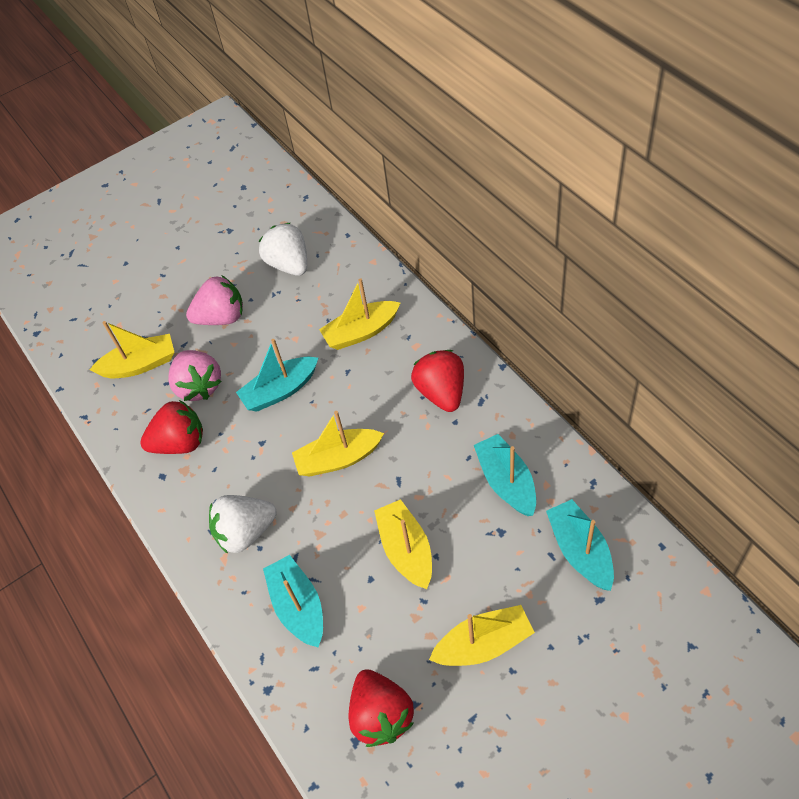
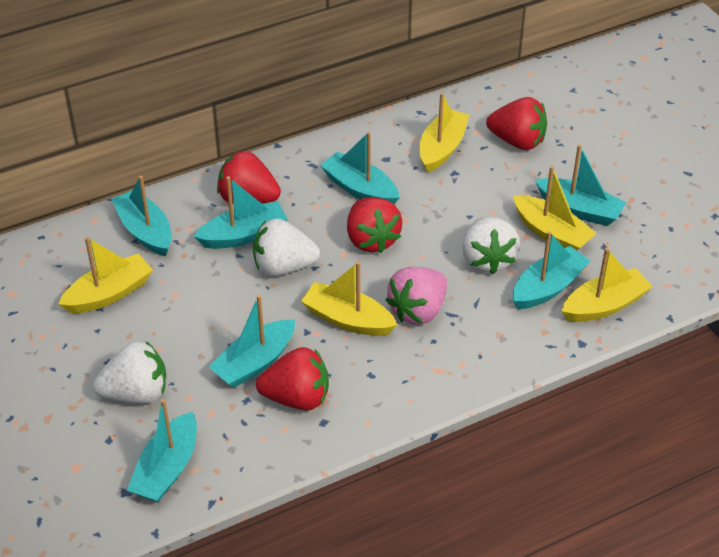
pink strawberry: 2 -> 1
red strawberry: 3 -> 4
turquoise boat: 4 -> 7
white strawberry: 2 -> 3

